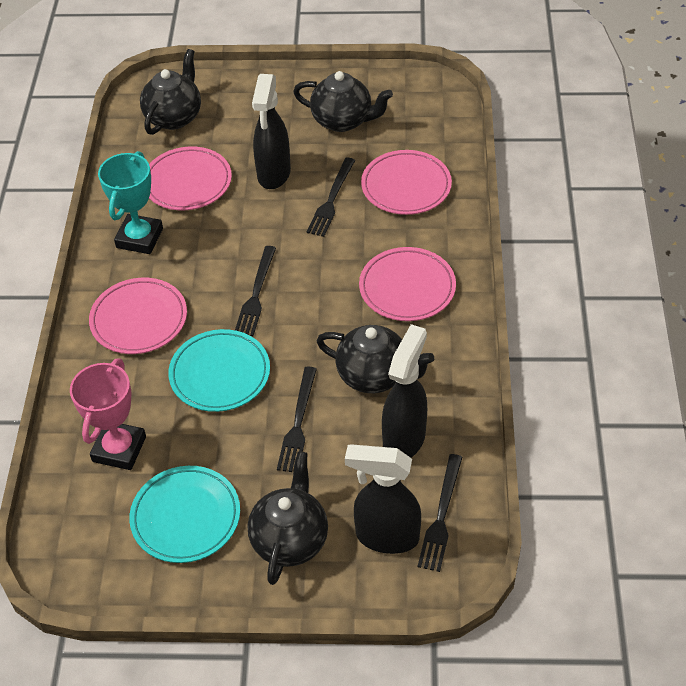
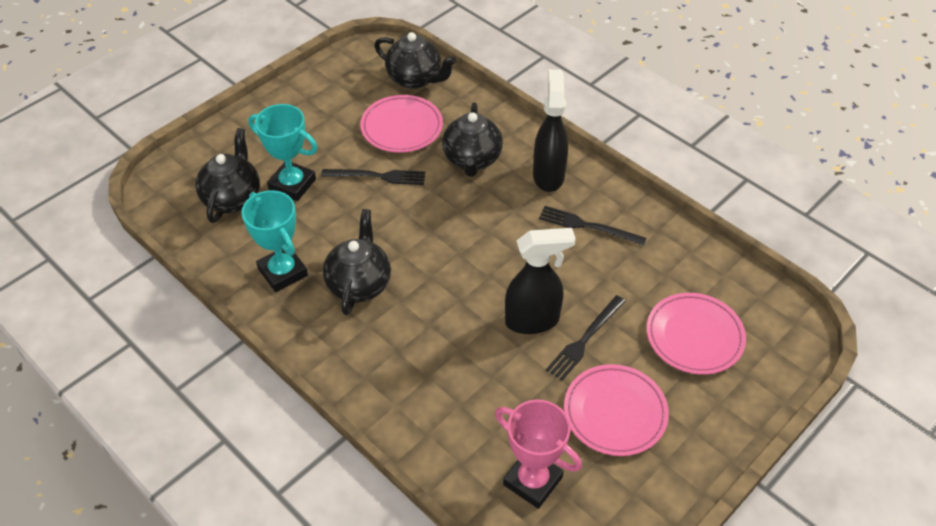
black fork: 4 -> 3
black spray bottle: 3 -> 2
pink plate: 4 -> 3
turquoise plate: 2 -> 0
turquoise trophy: 1 -> 2

